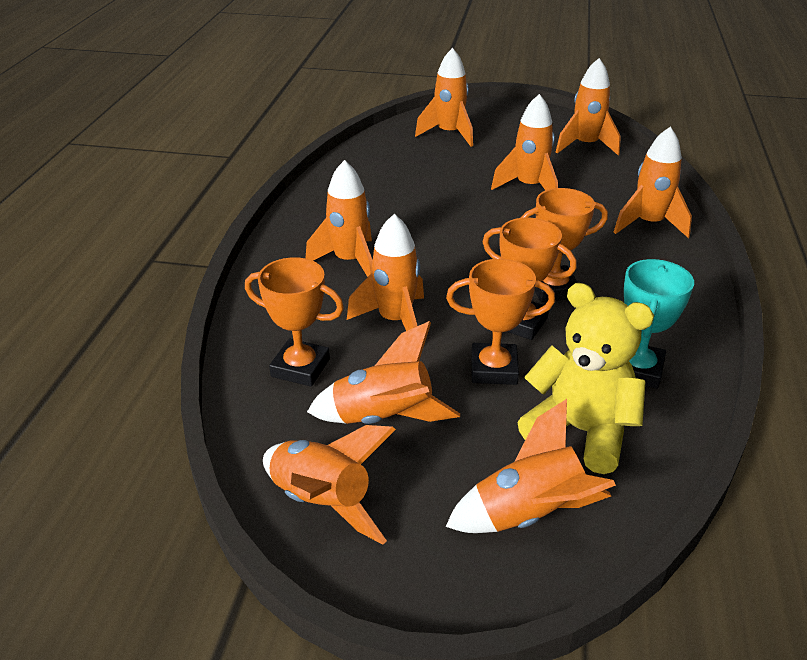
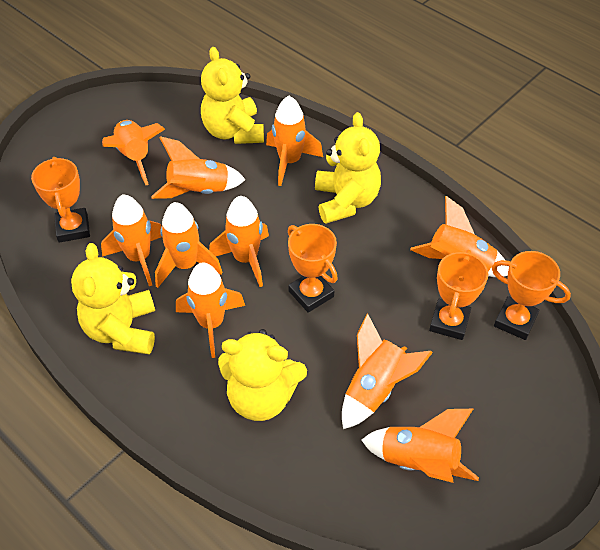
orange rocket: 9 -> 10
turquoise trophy: 1 -> 0
yellow teddy bear: 1 -> 4

